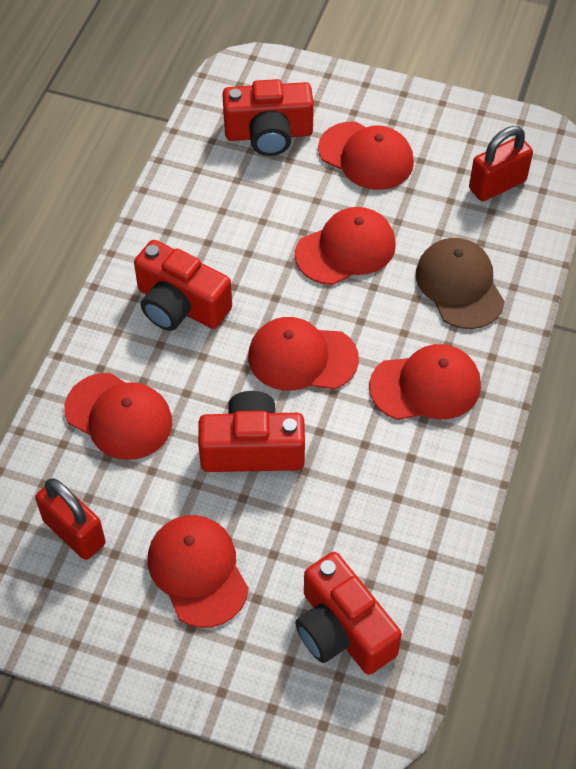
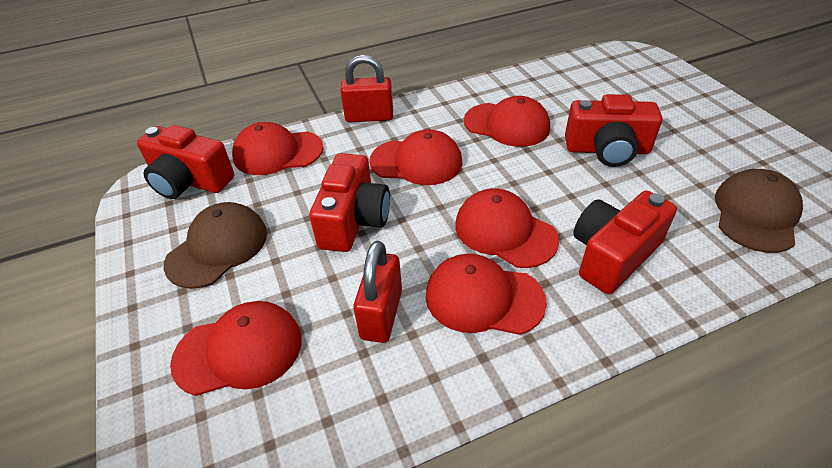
brown cap: 1 -> 2

